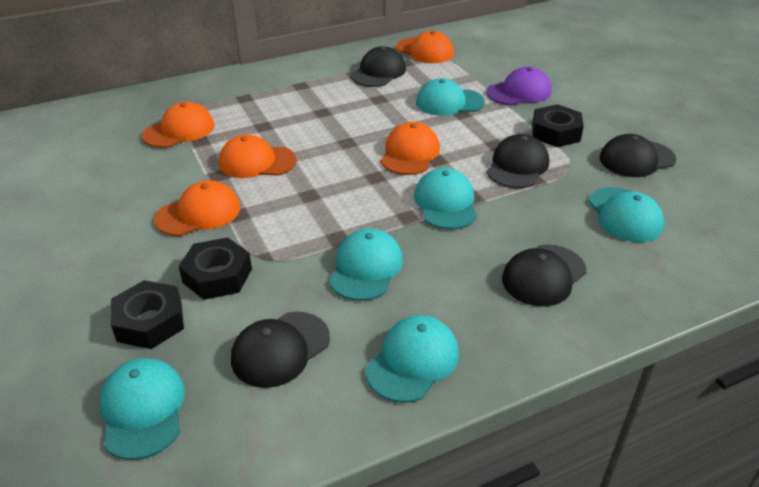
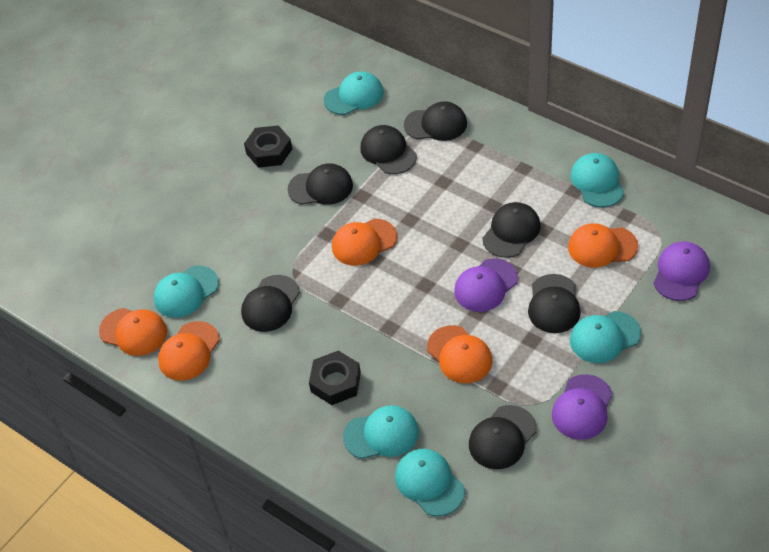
black cap: 5 -> 7
black nut: 3 -> 2
purple cap: 1 -> 3

